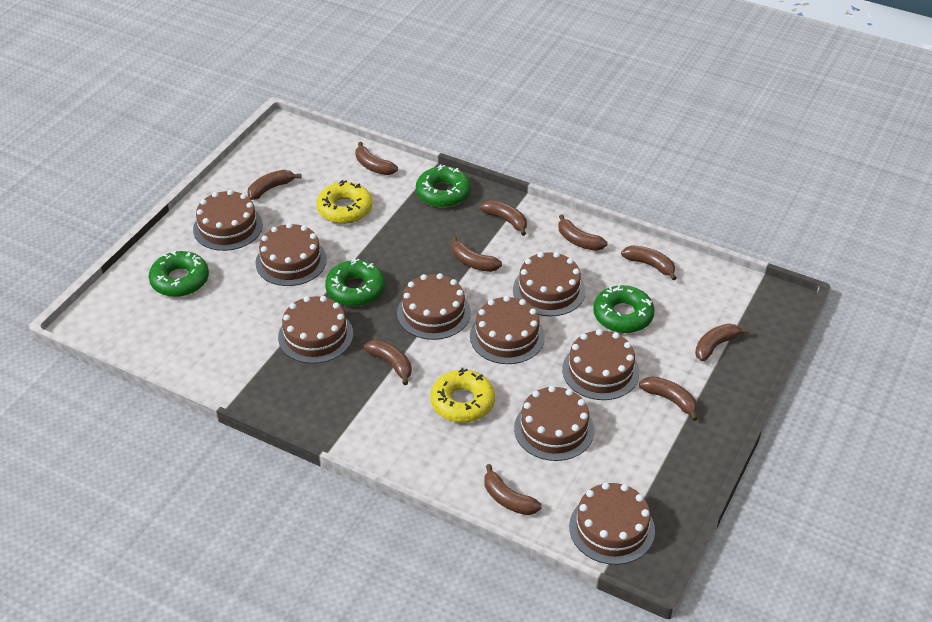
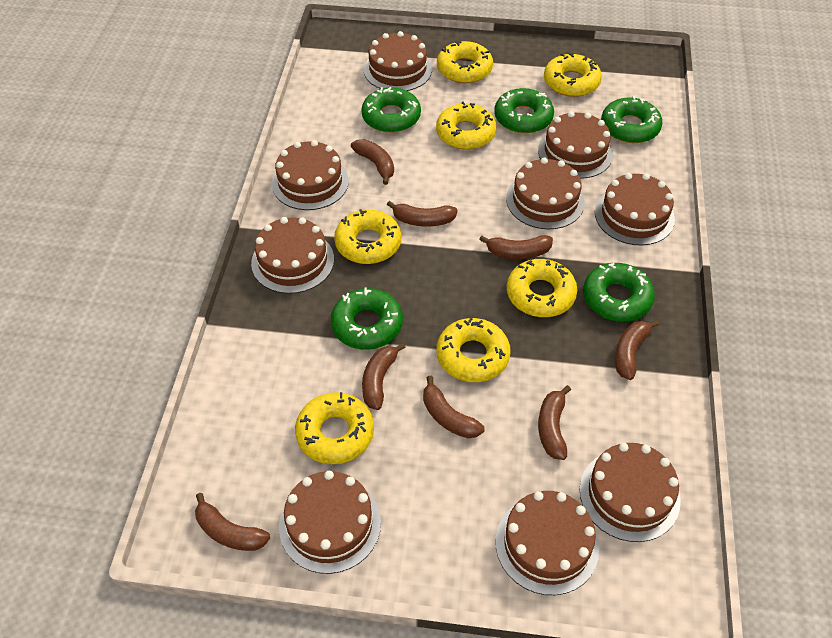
brown banana: 10 -> 8
green donut: 4 -> 5
yellow donut: 2 -> 7

